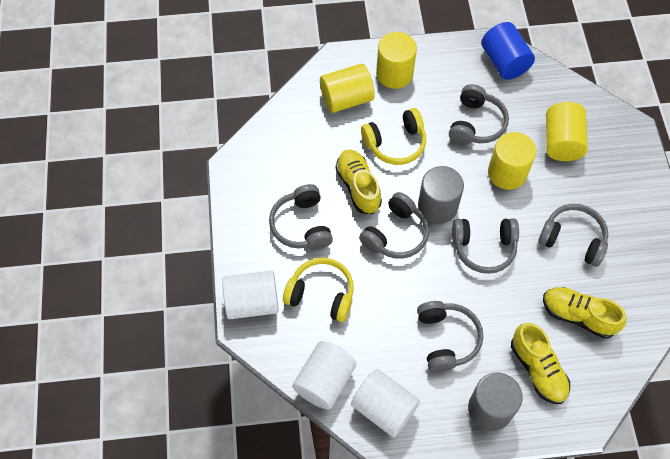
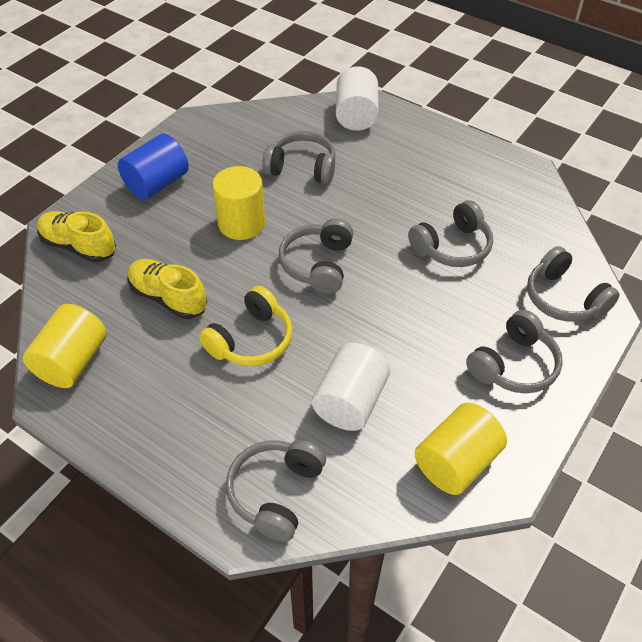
grey cylinder: 2 -> 0
white cylinder: 3 -> 2
yellow cylinder: 4 -> 3
yellow headphones: 2 -> 1
yellow shoe: 3 -> 2

